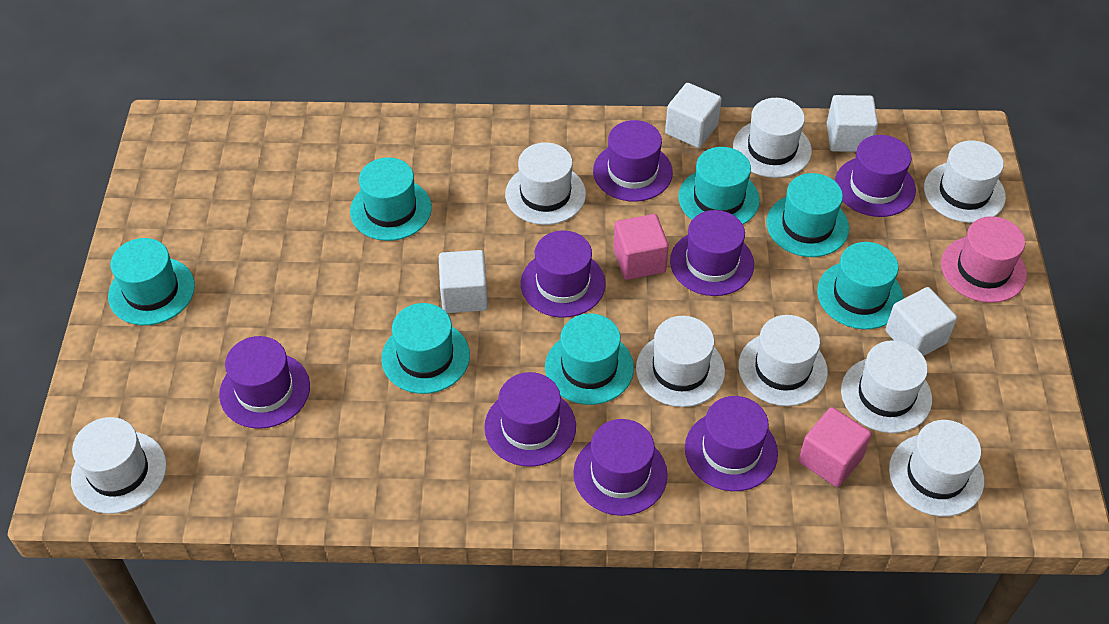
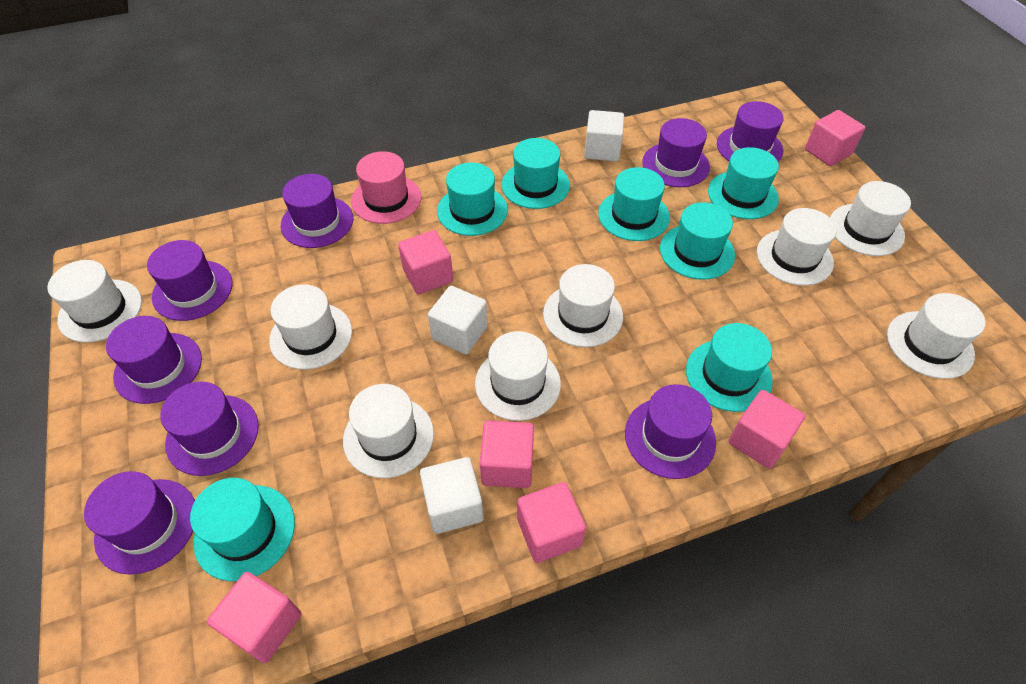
pink cube: 2 -> 6
white cube: 4 -> 3

